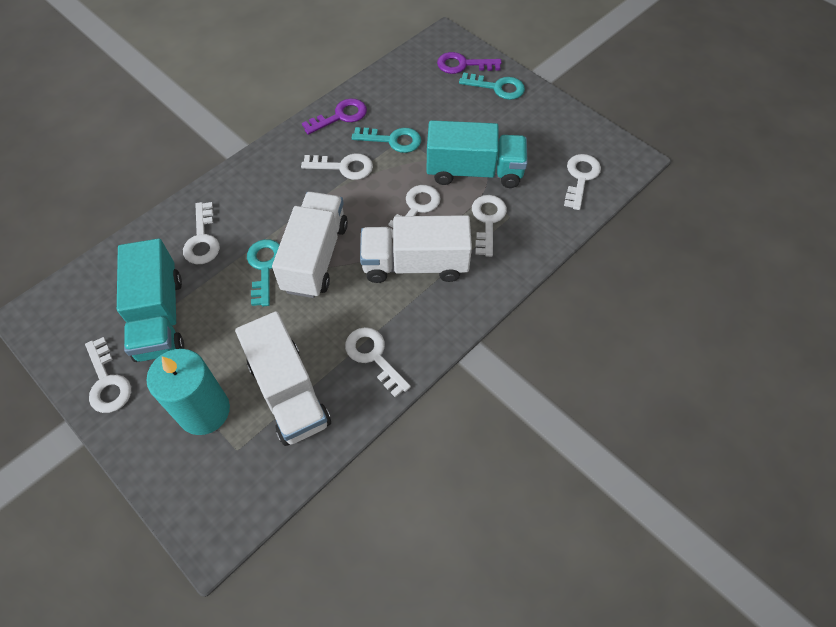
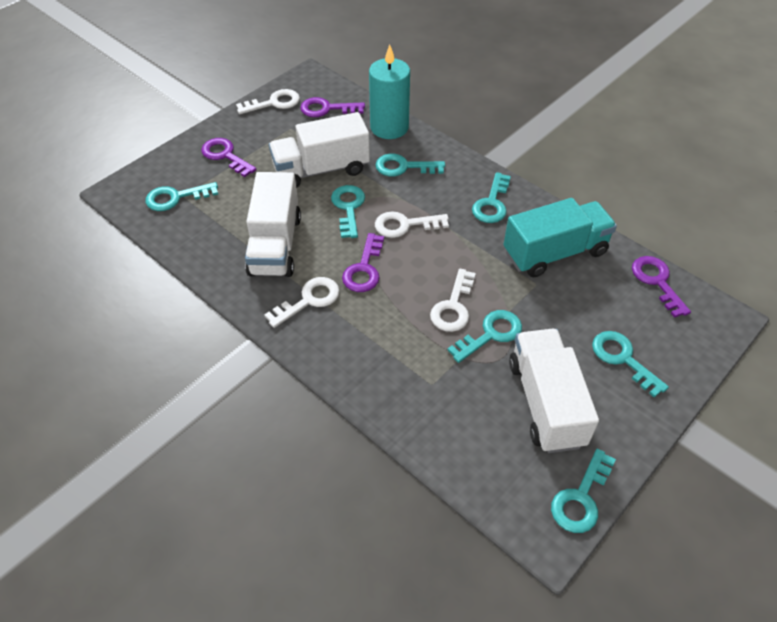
purple key: 2 -> 4
turquoise key: 3 -> 7
turquoise truck: 2 -> 1
white key: 7 -> 4

